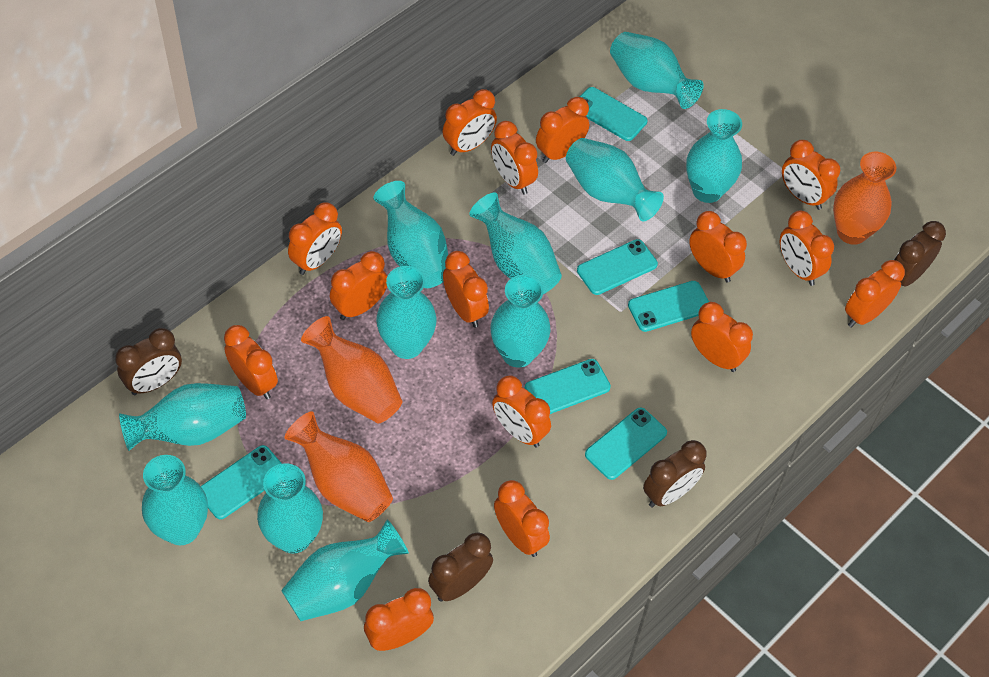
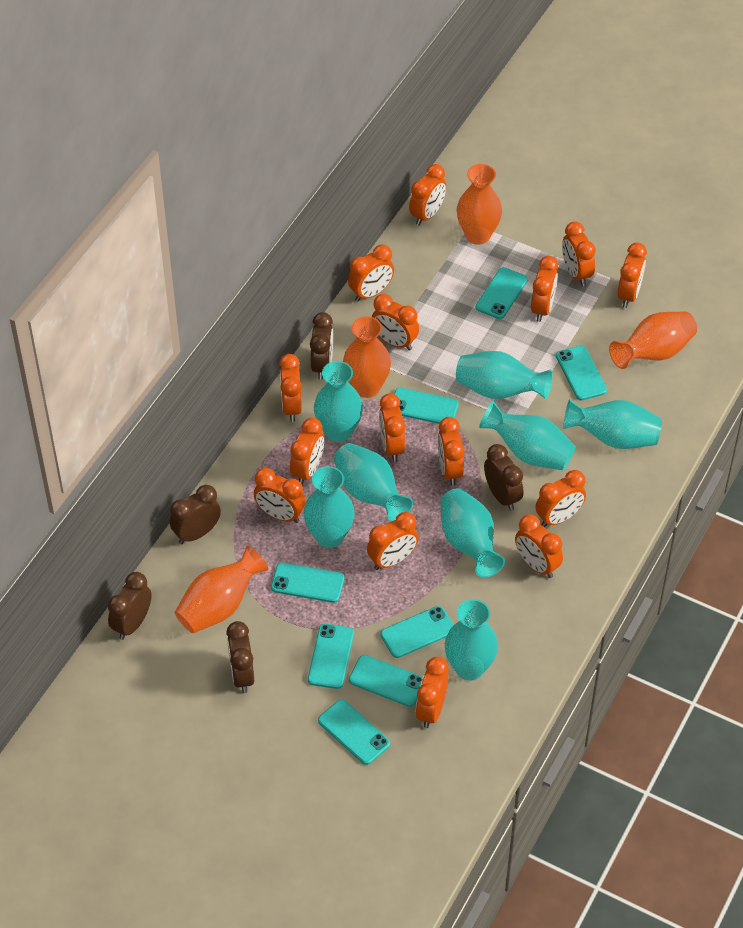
brown clock: 4 -> 5
orange vase: 3 -> 4
turquoise phone: 6 -> 8
turquoise vase: 11 -> 8

